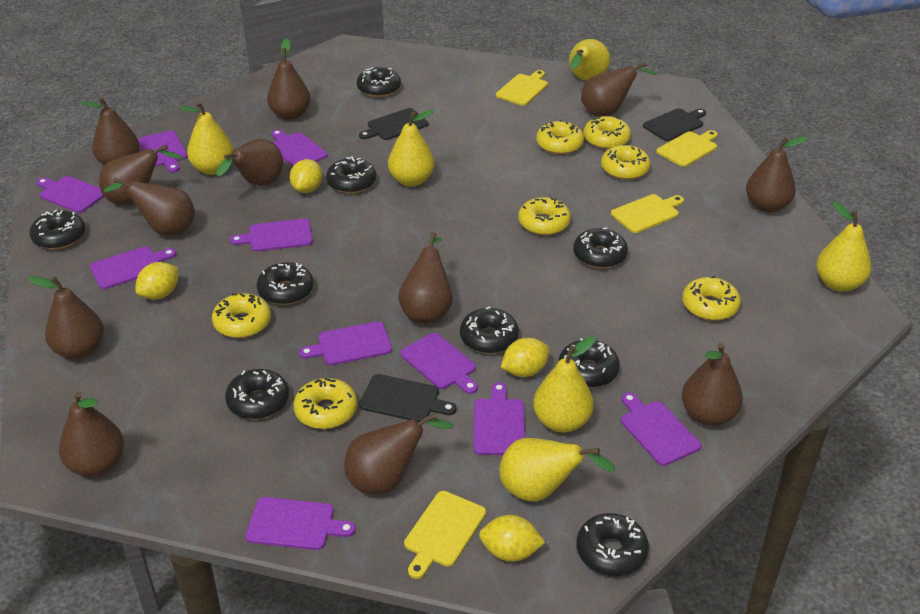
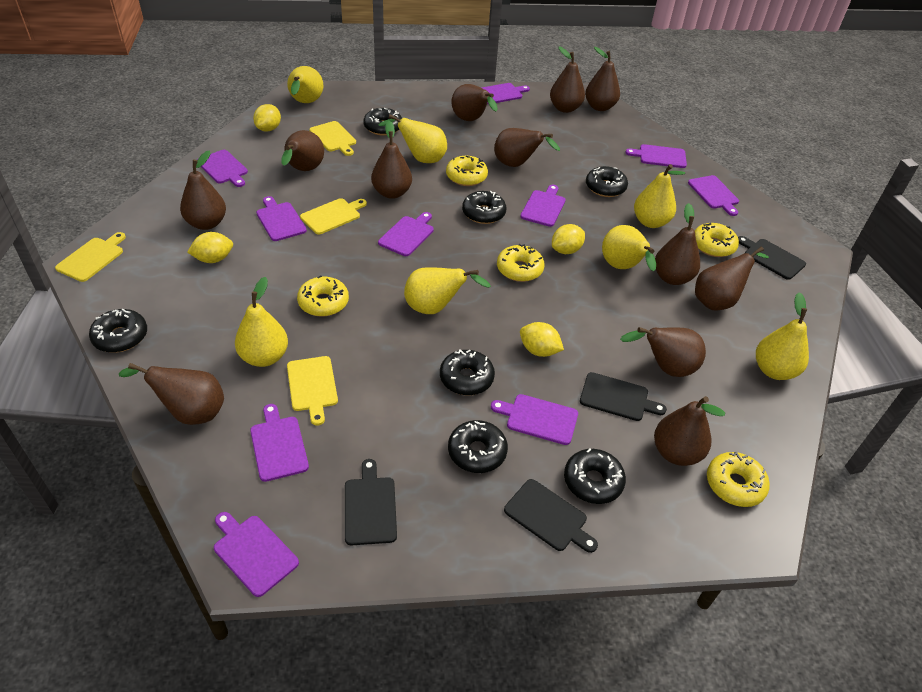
black cutting board: 3 -> 4
black donut: 9 -> 7
yellow donut: 7 -> 5
yellow pear: 6 -> 7

